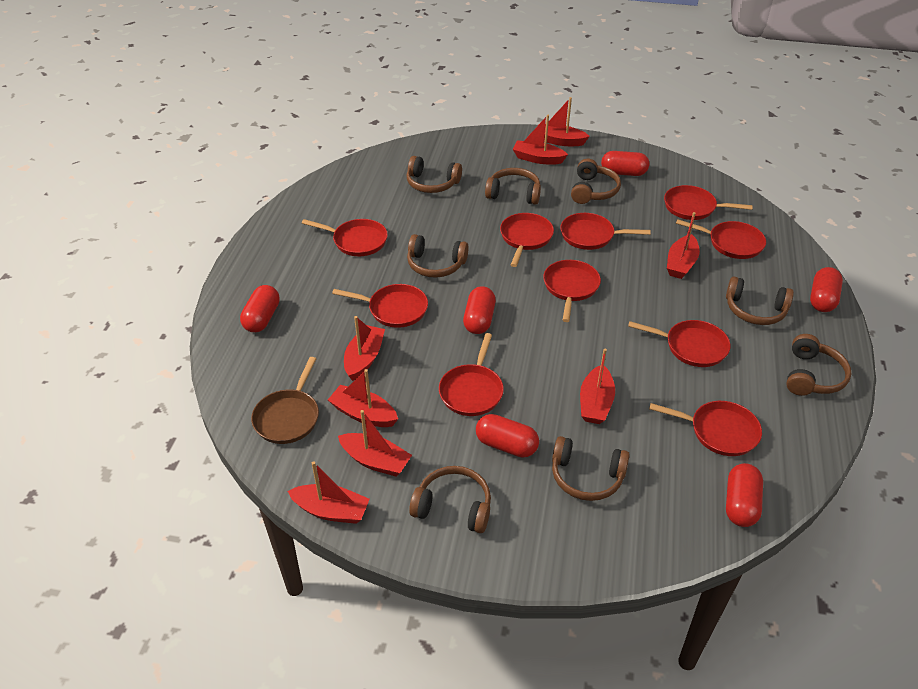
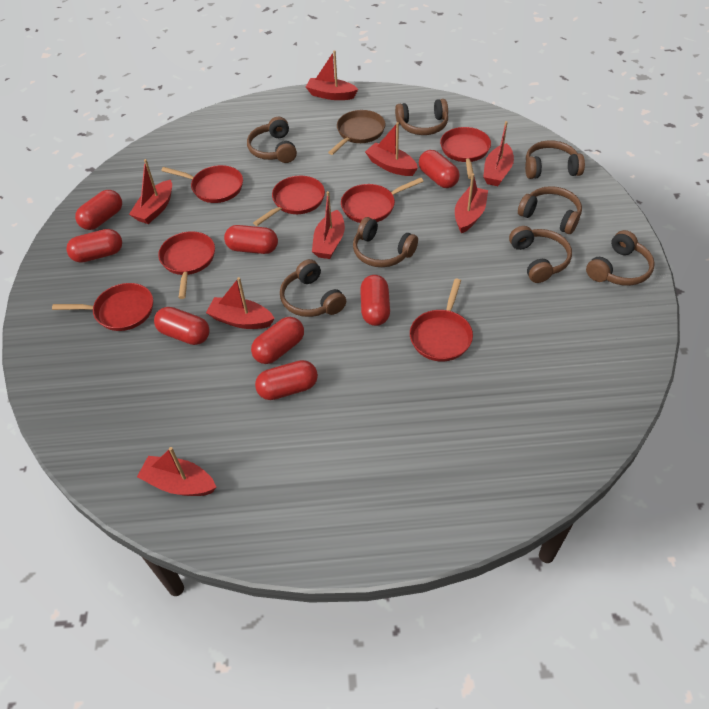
red capsule: 6 -> 8
red pan: 10 -> 7

